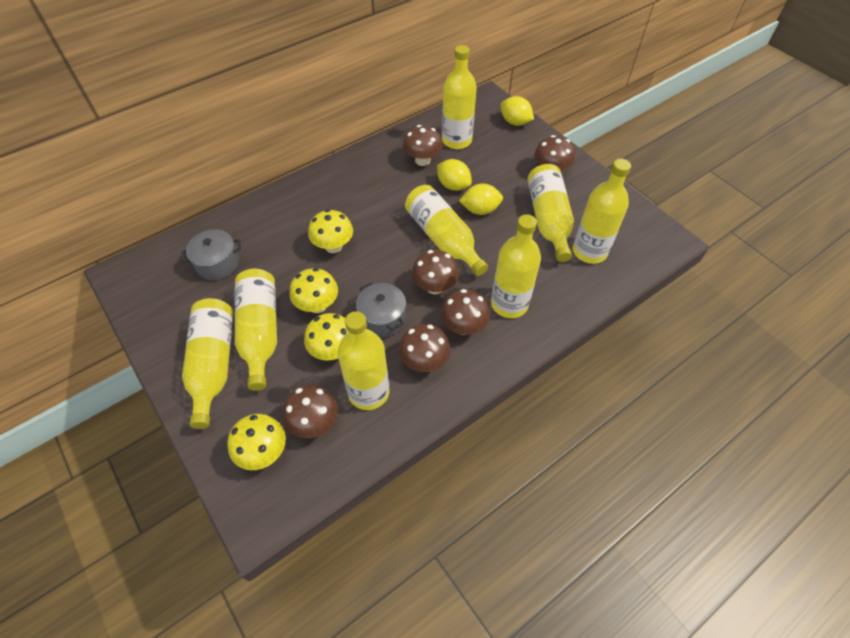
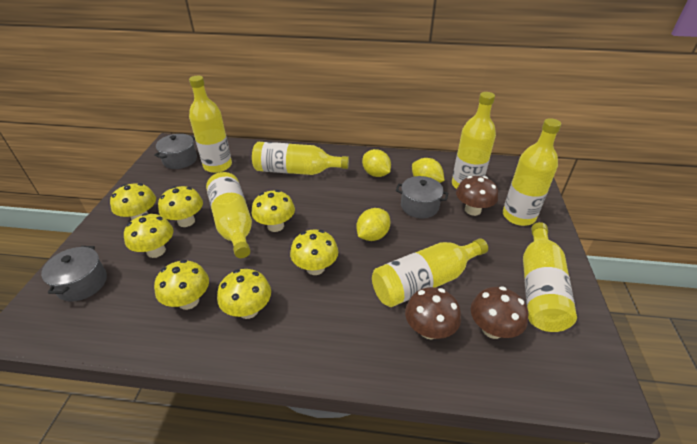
brown mushroom: 6 -> 3
grey pot: 2 -> 3
yellow bottle: 8 -> 7
yellow mushroom: 4 -> 7

